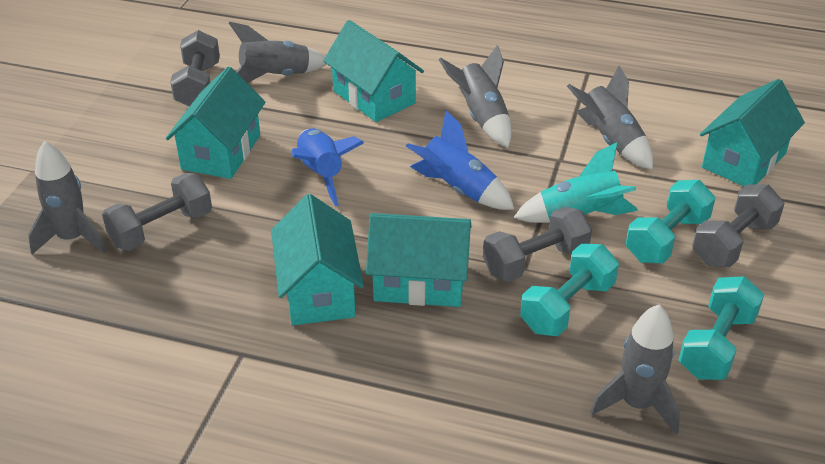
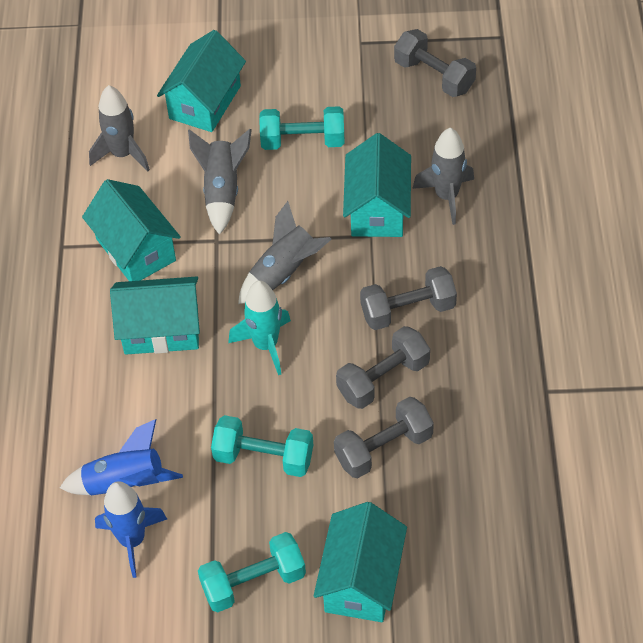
grey rocket: 5 -> 4

